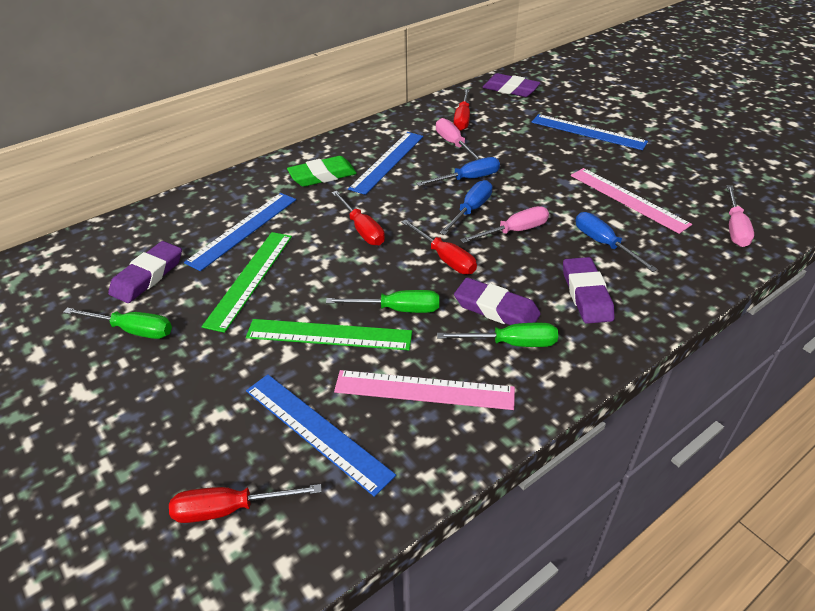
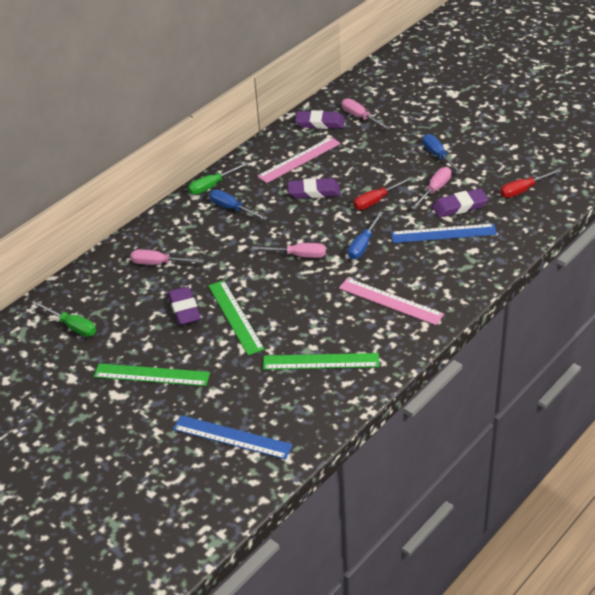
blue ruler: 4 -> 2
green eraser: 1 -> 0
green ruler: 2 -> 3
green screwdriver: 3 -> 2
pink screwdriver: 3 -> 4
red screwdriver: 4 -> 2

